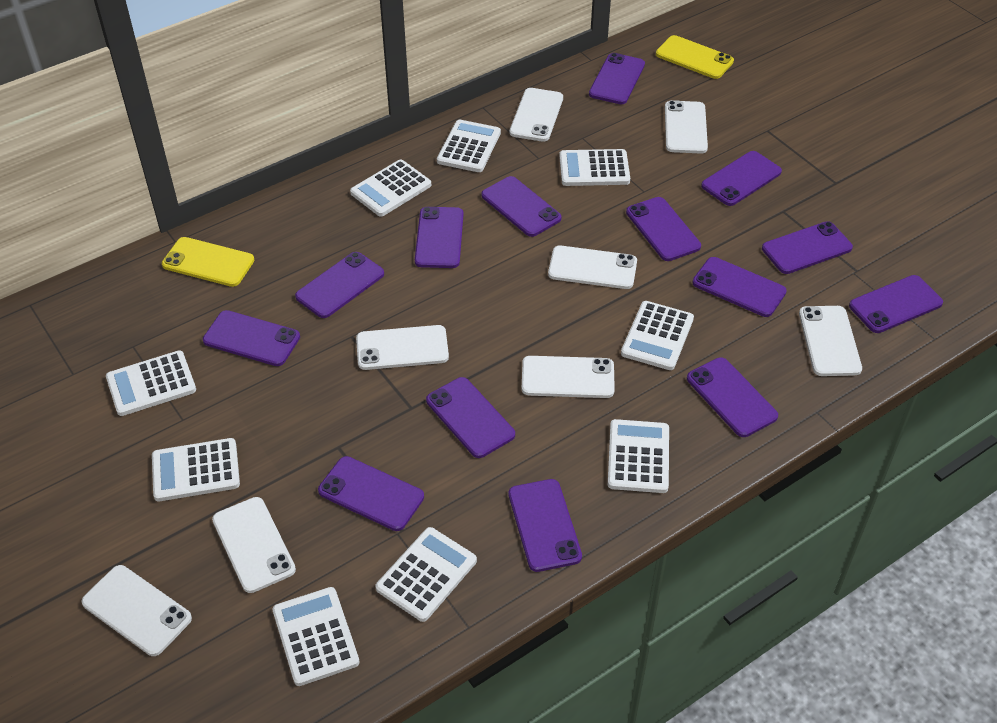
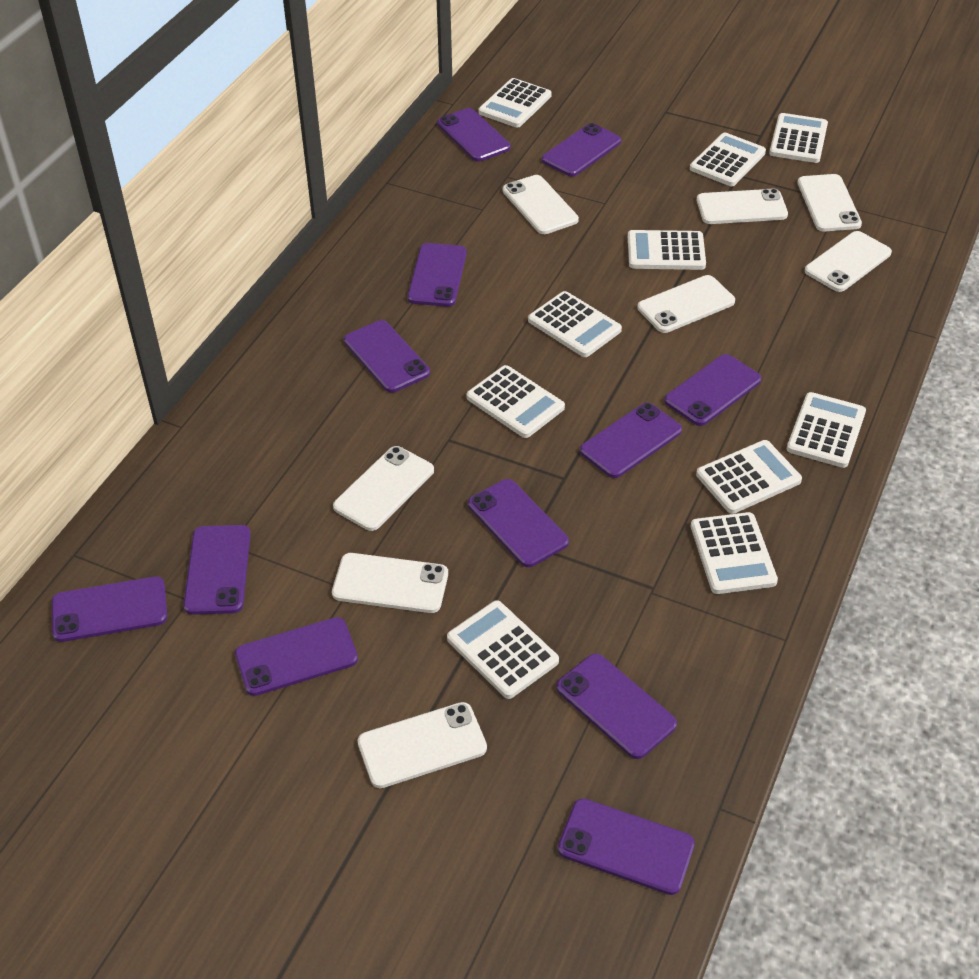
purple phone: 14 -> 12
white calculator: 9 -> 10
yellow phone: 2 -> 0

